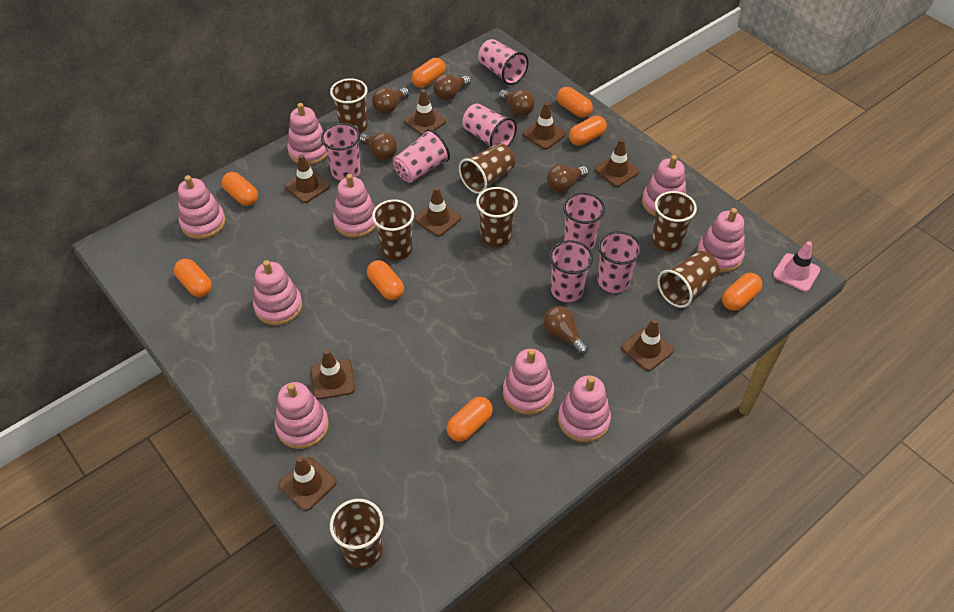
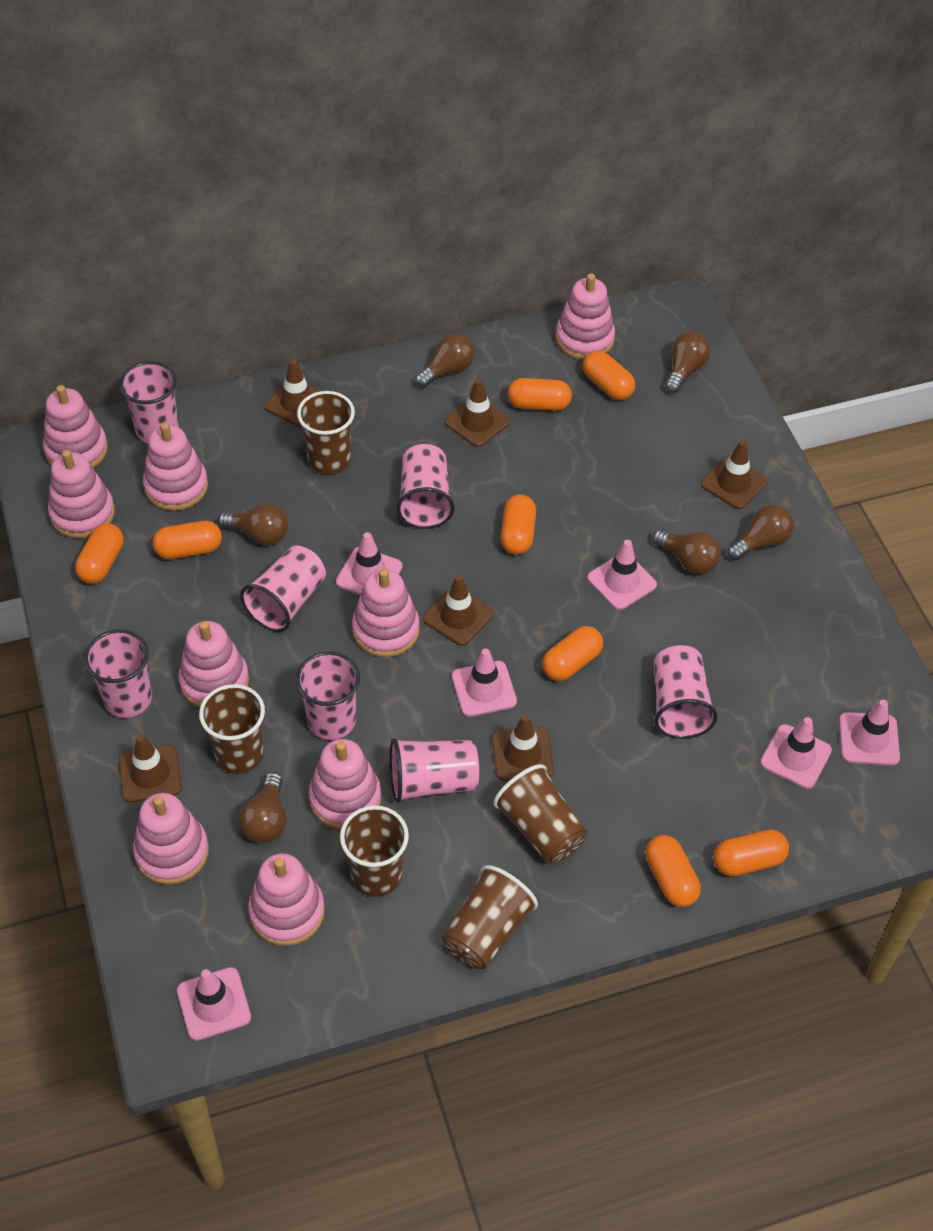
brown cup: 7 -> 5
brown traffic cone: 8 -> 6
pink traffic cone: 1 -> 6

